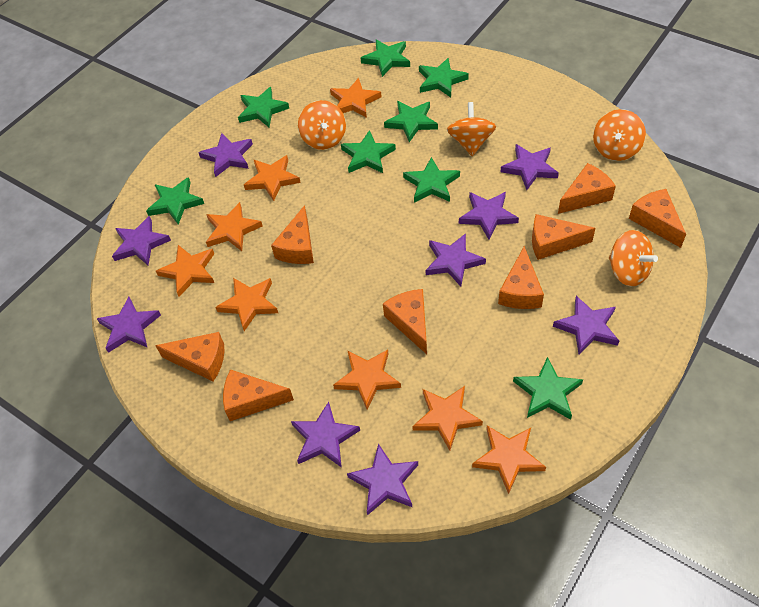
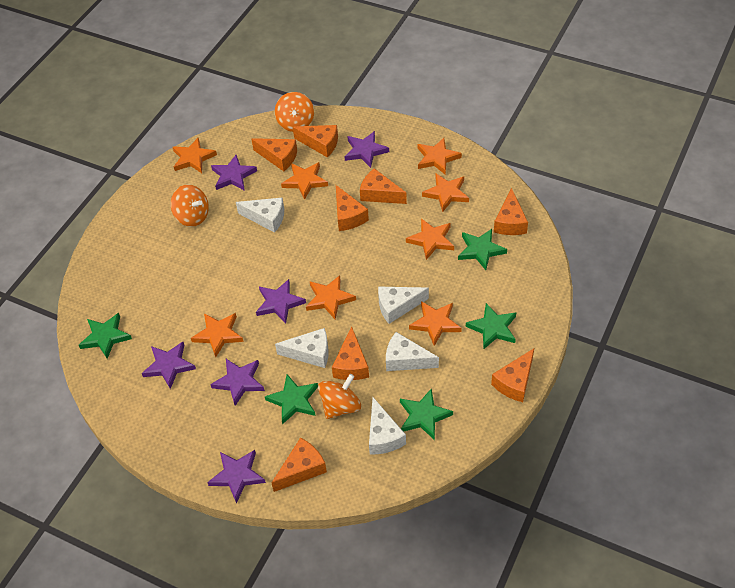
green star: 8 -> 5
orange spinning top: 4 -> 3
purple star: 9 -> 6
white cheese: 0 -> 5

